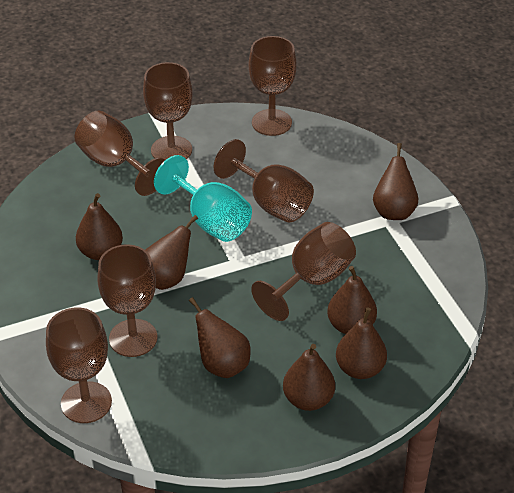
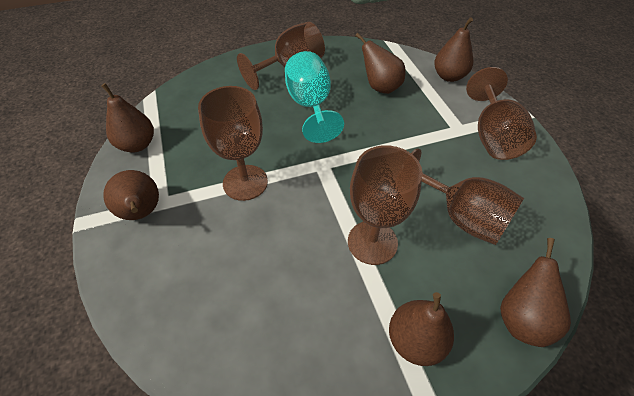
brown goblet: 7 -> 5
brown pear: 7 -> 6

